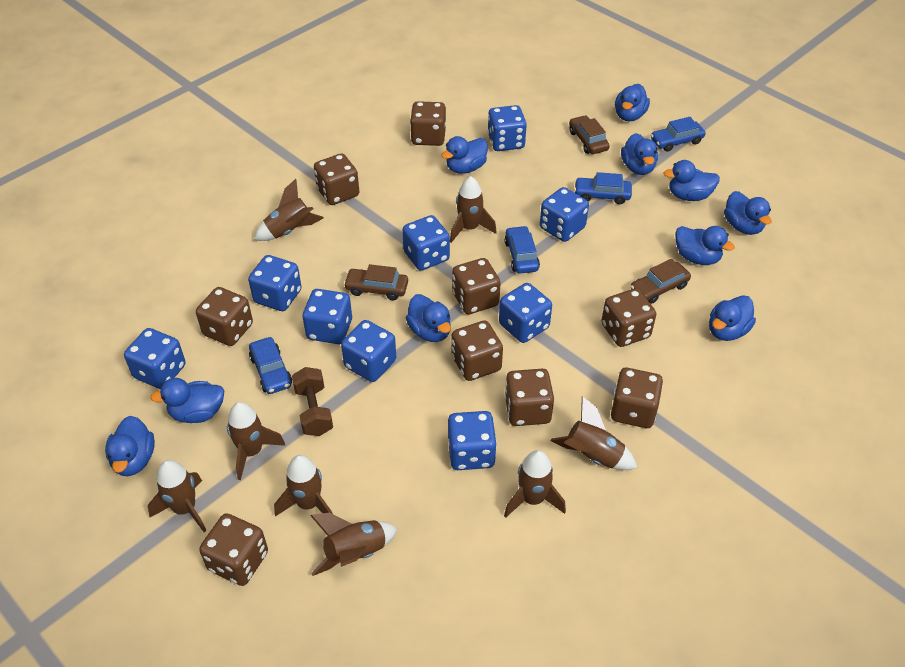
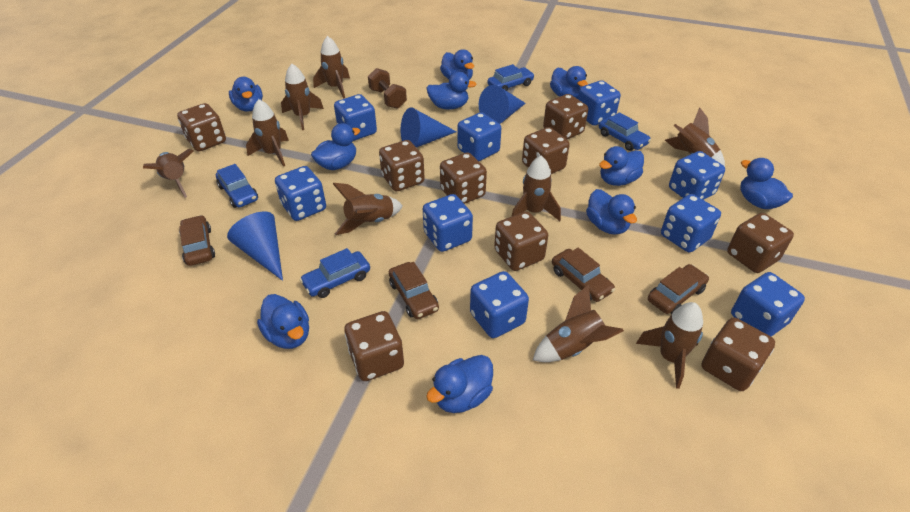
blue cone: 0 -> 3
brown car: 3 -> 4
brown rocket: 8 -> 9

